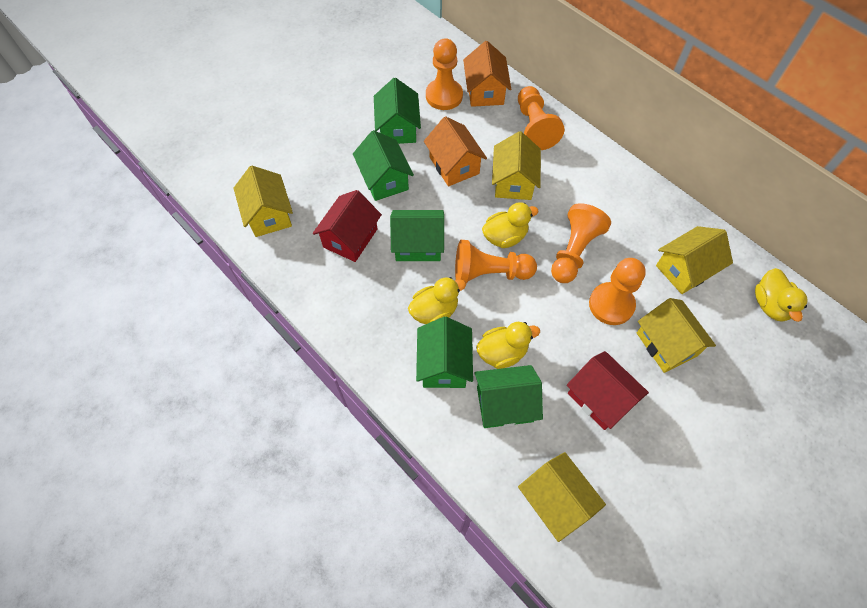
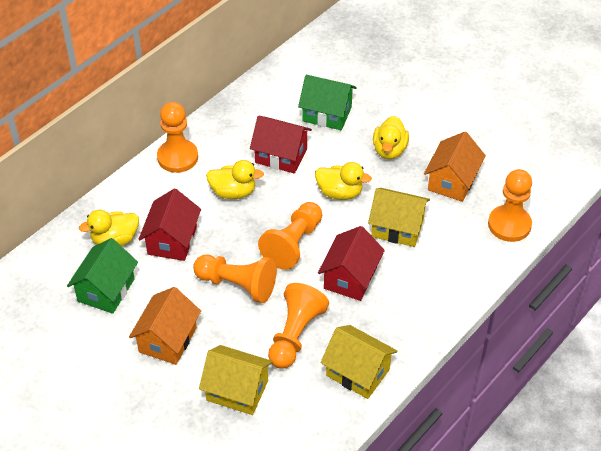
green house: 5 -> 2
red house: 2 -> 3
yellow house: 5 -> 3

